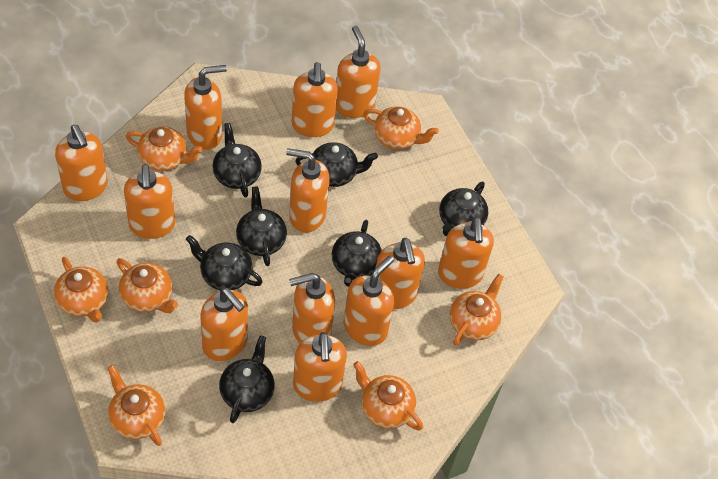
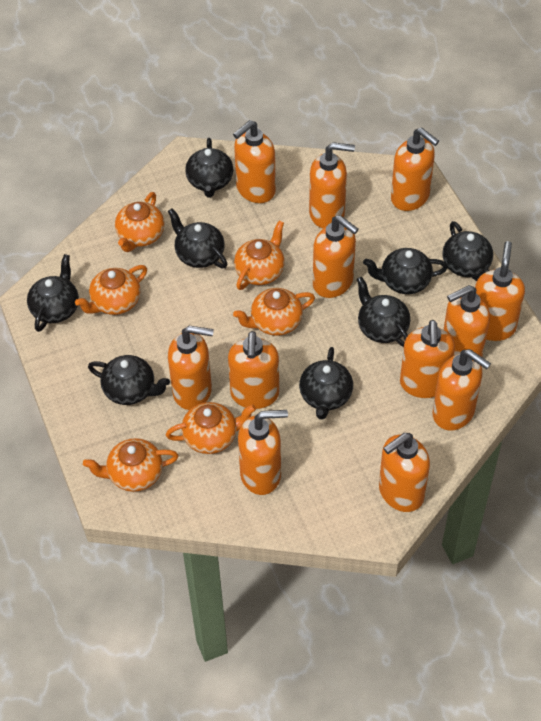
black teapot: 7 -> 8
orange teapot: 7 -> 6

